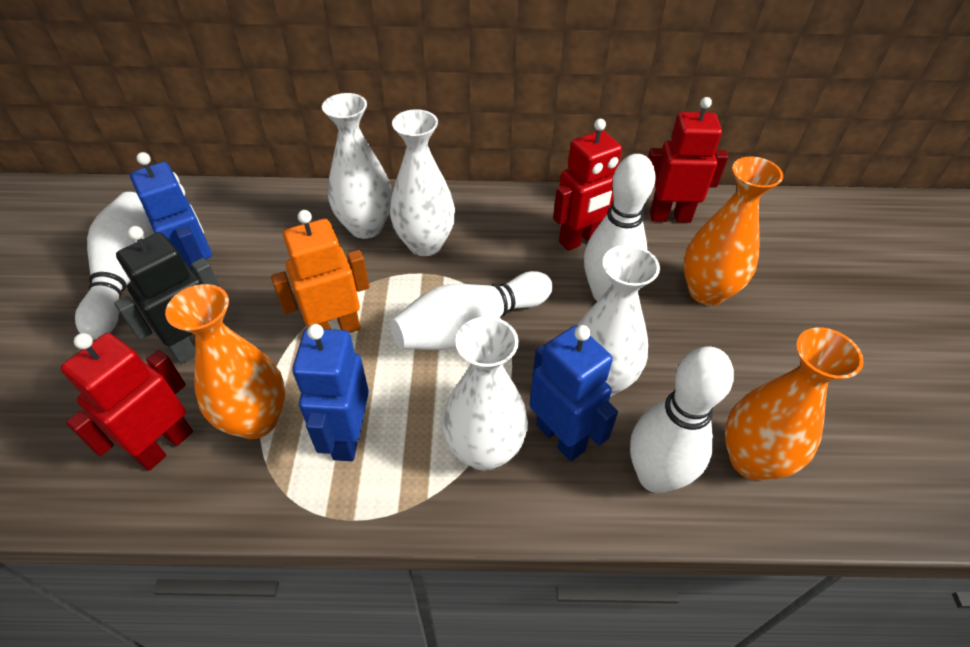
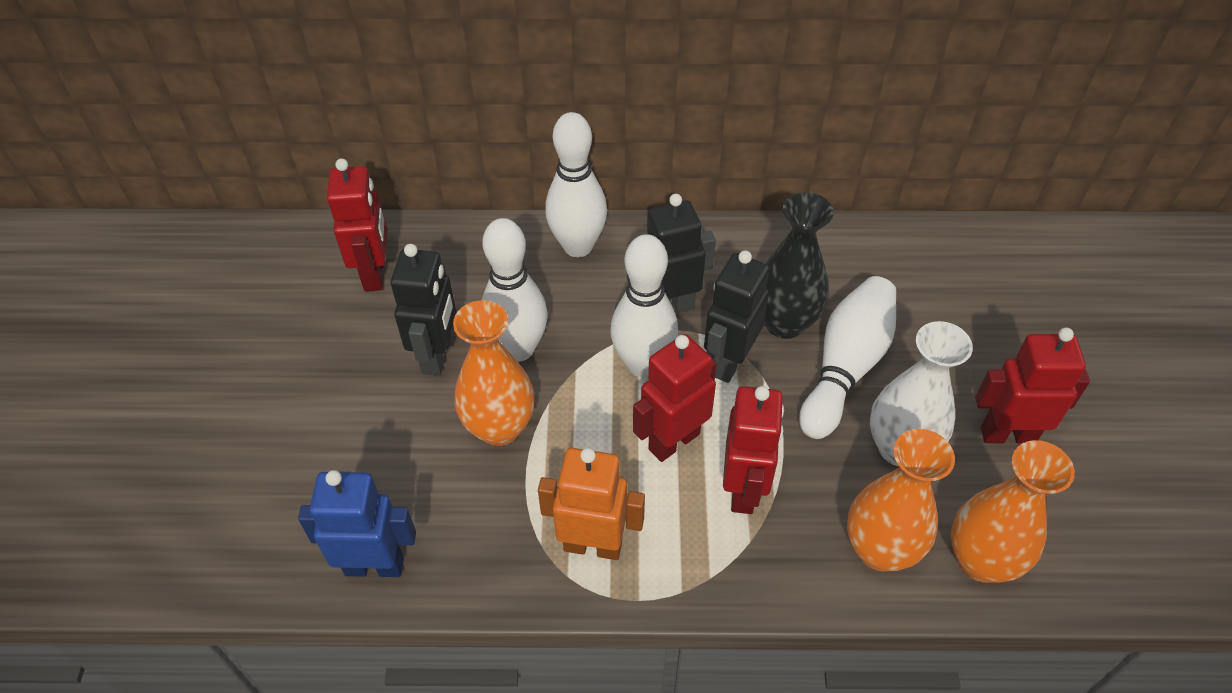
black robot: 1 -> 3
black vase: 0 -> 1
blue robot: 3 -> 1
red robot: 3 -> 4
white vase: 4 -> 1

